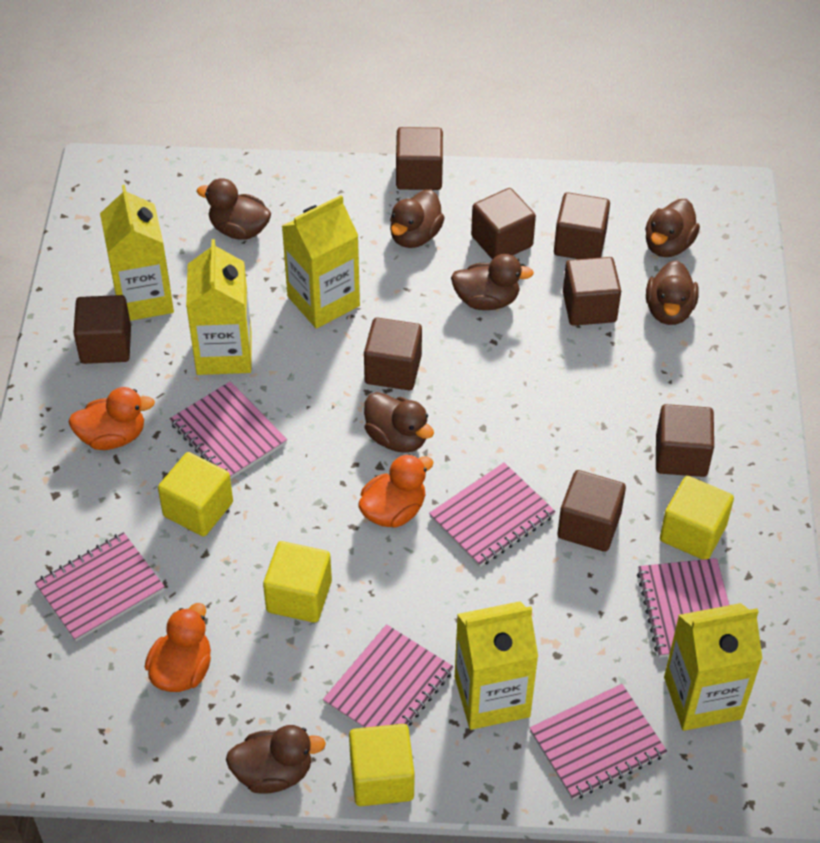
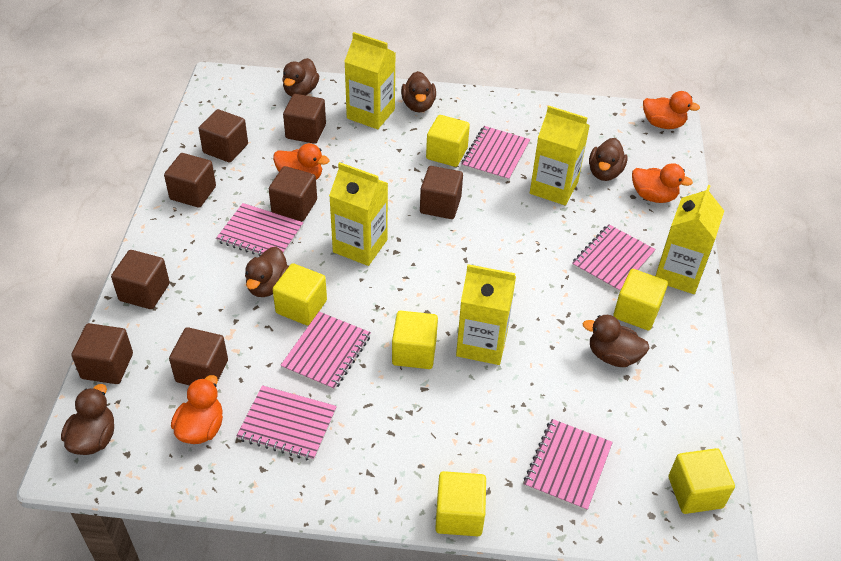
brown duck: 7 -> 6
orange duck: 3 -> 4
yellow cube: 4 -> 6

